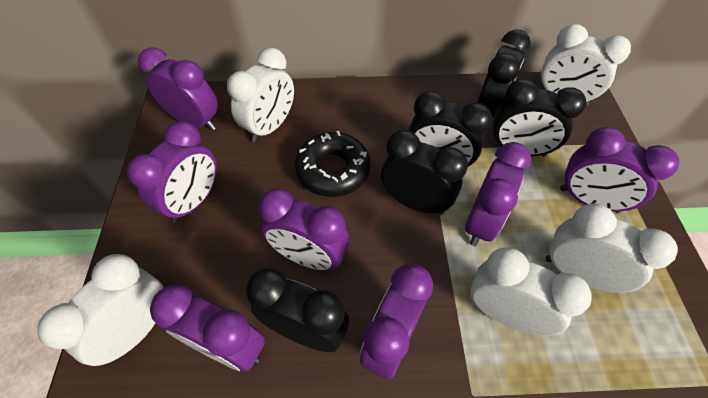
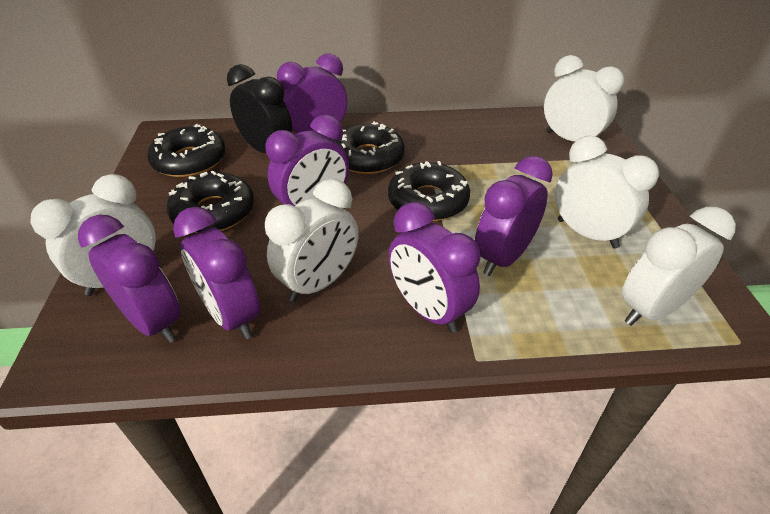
black clock: 5 -> 1
black donut: 1 -> 4
purple clock: 7 -> 6

